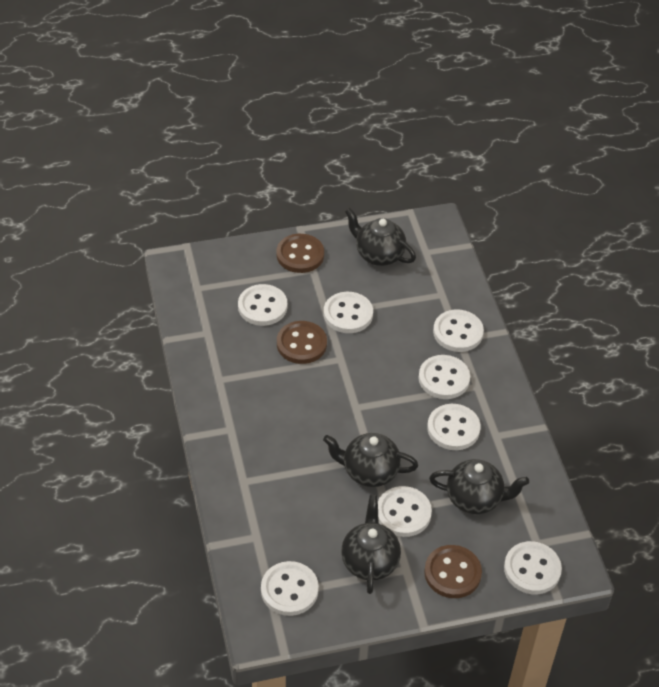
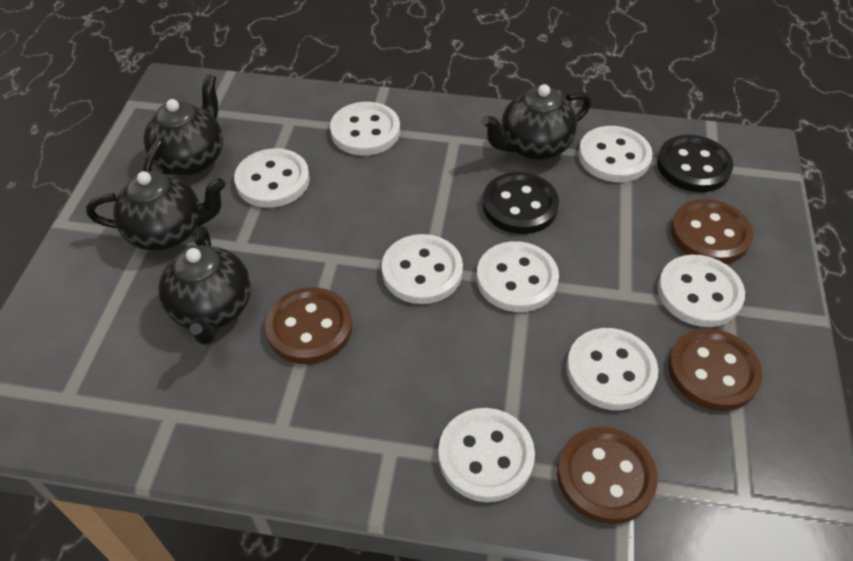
black button: 0 -> 2
brown button: 3 -> 4

